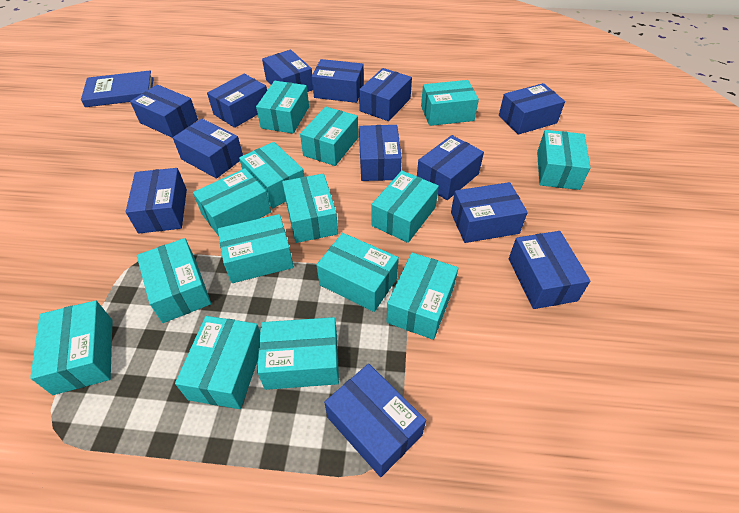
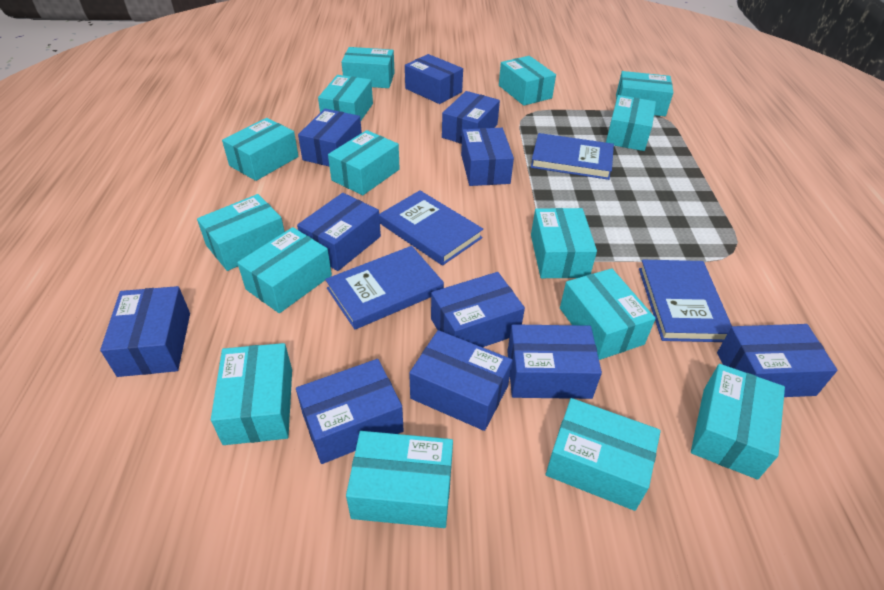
blue book: 1 -> 4
blue box: 13 -> 11

